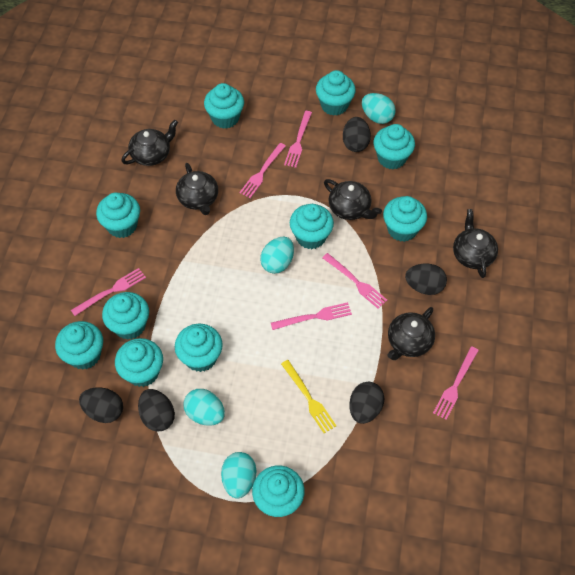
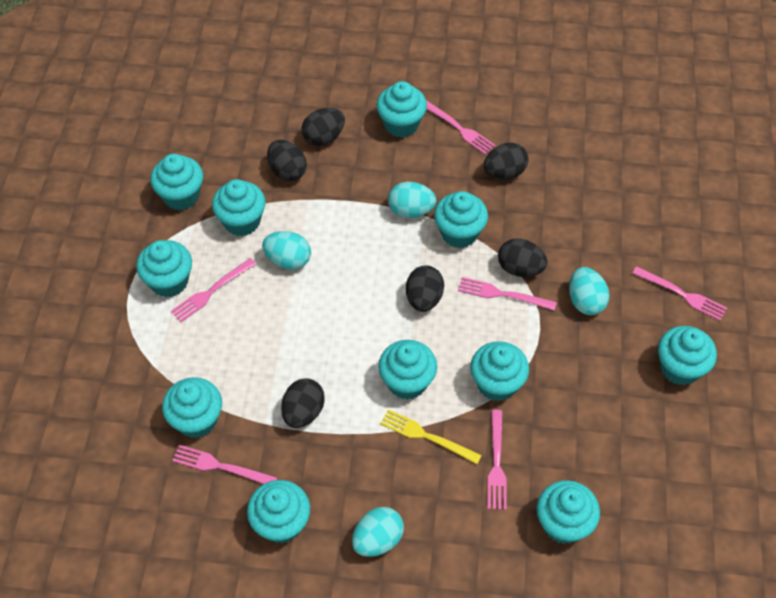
black egg: 5 -> 6
black teapot: 5 -> 0

